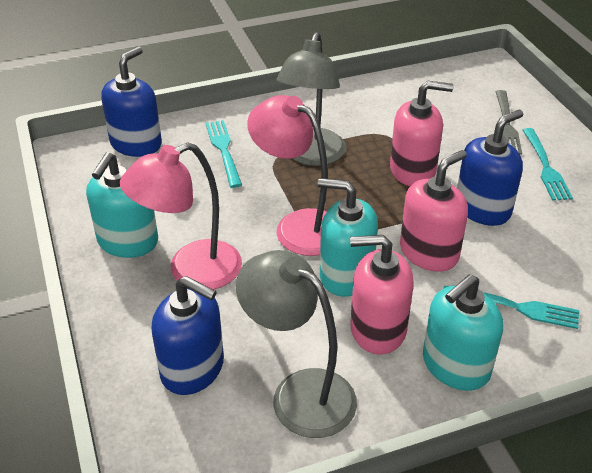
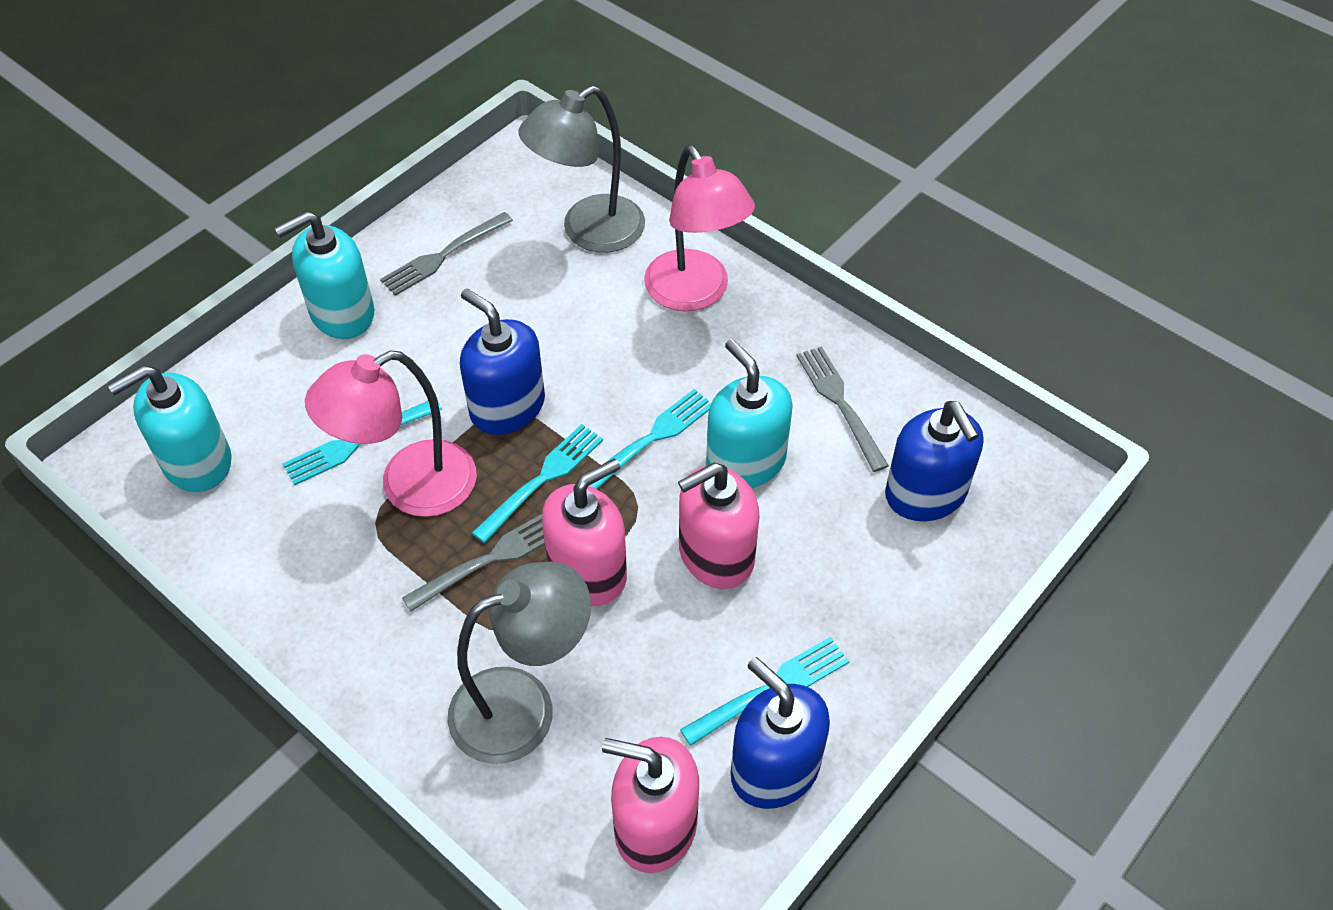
grey fork: 1 -> 3
turquoise fork: 3 -> 4

